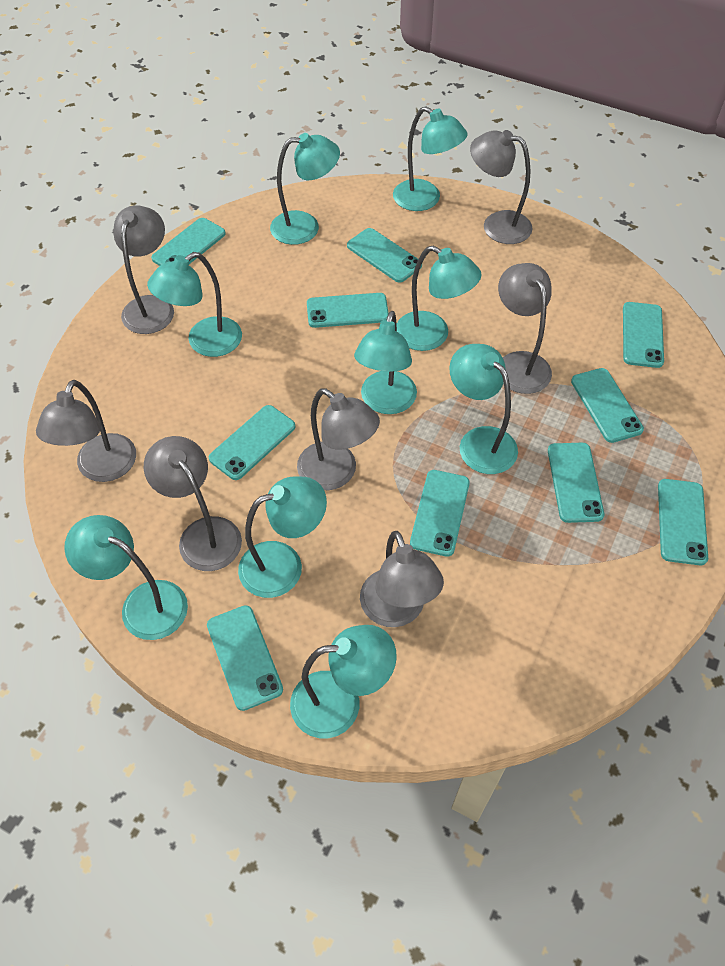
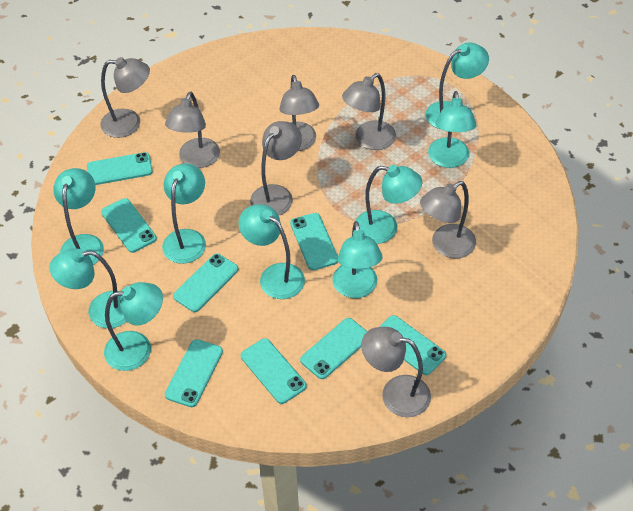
turquoise phone: 10 -> 8

